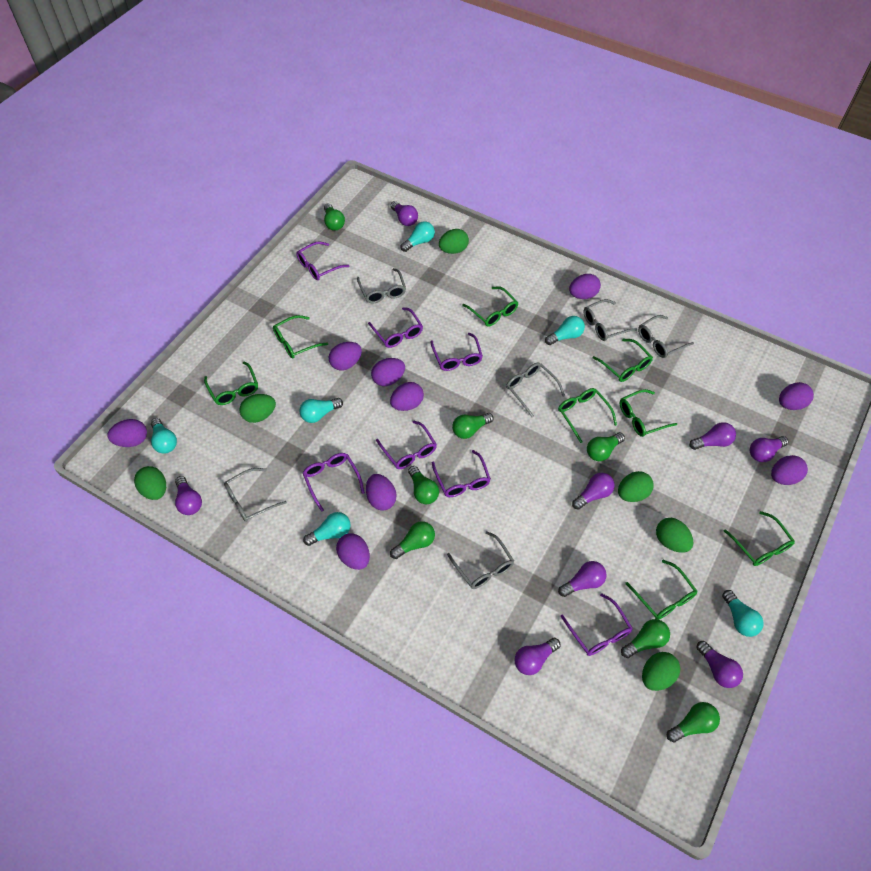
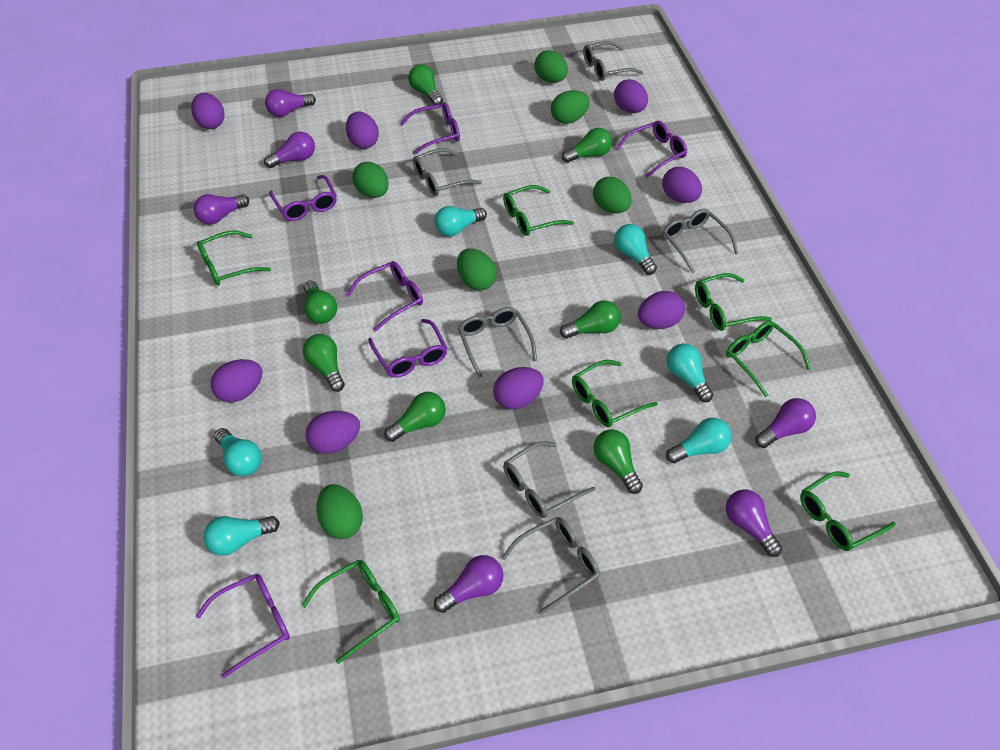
green glasses: 8 -> 7
purple egg: 9 -> 8
purple glasses: 7 -> 6
purple light bulb: 8 -> 6

